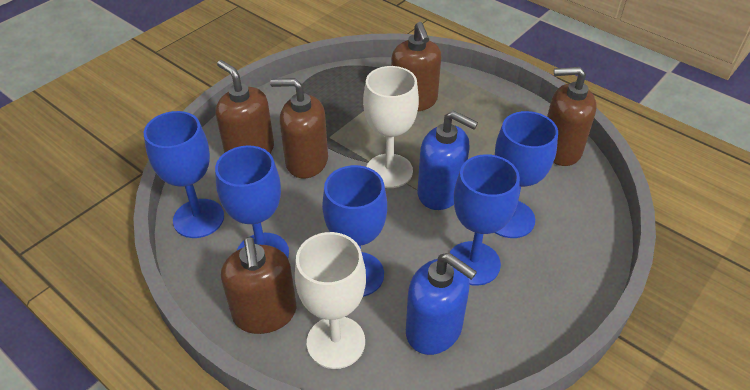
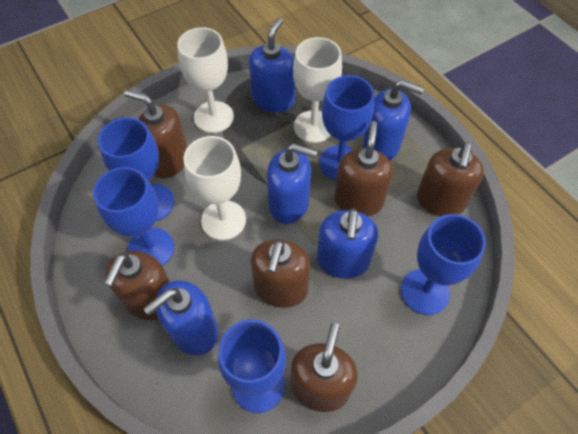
blue soap dispenser: 2 -> 5
brown soap dispenser: 5 -> 6
white goblet: 2 -> 3

